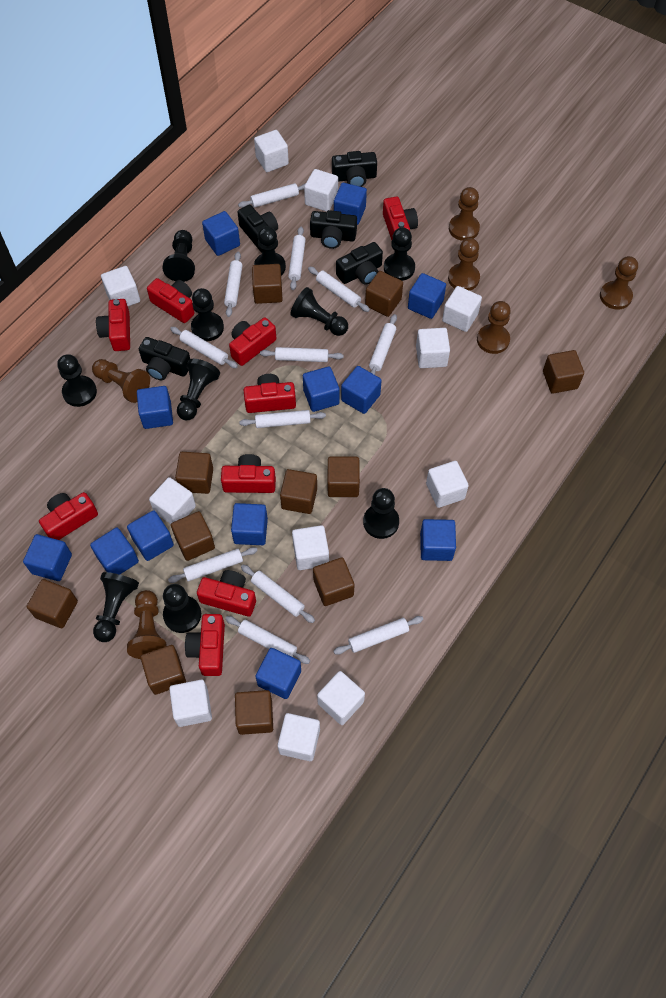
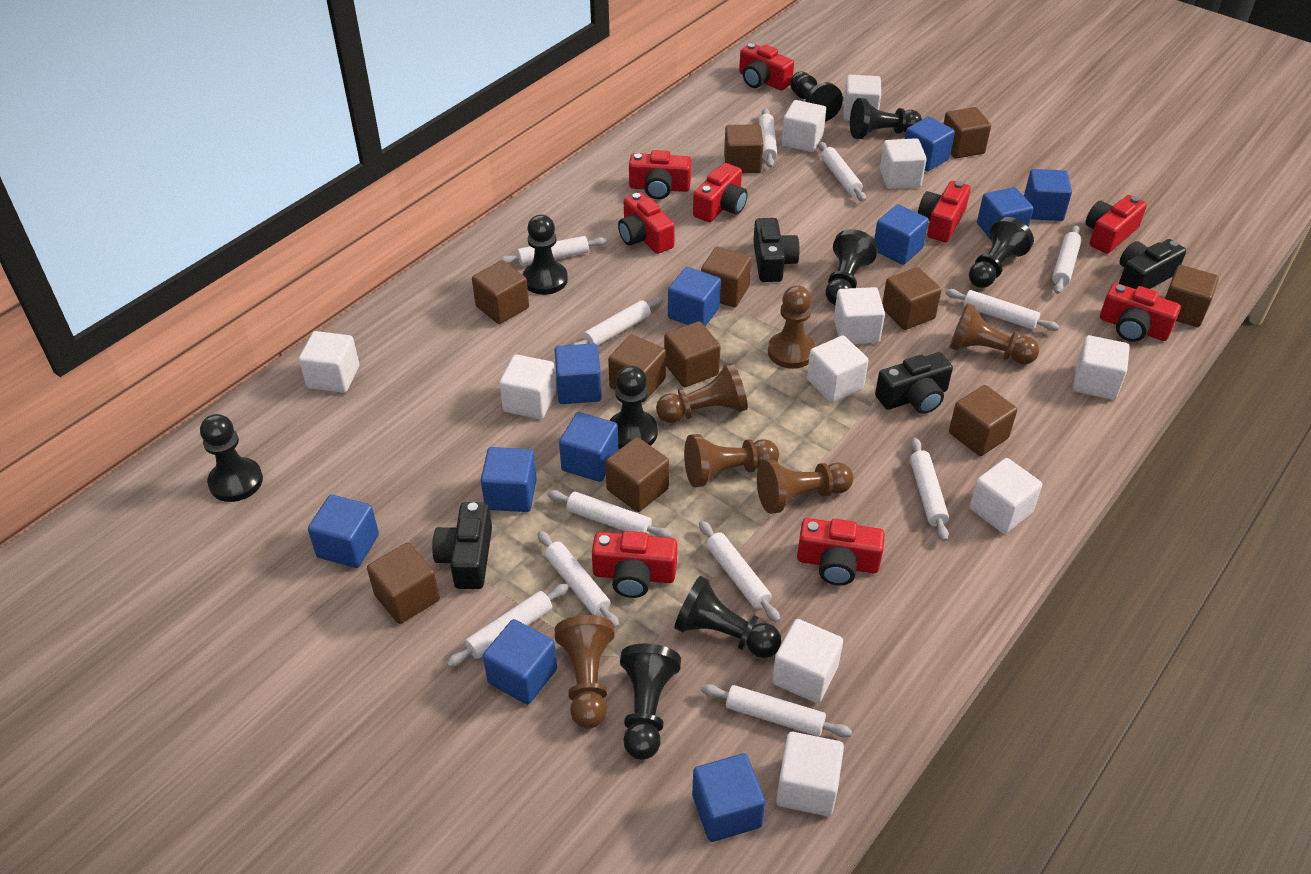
black camera: 5 -> 4
black pawn: 10 -> 9
blue cube: 12 -> 11

